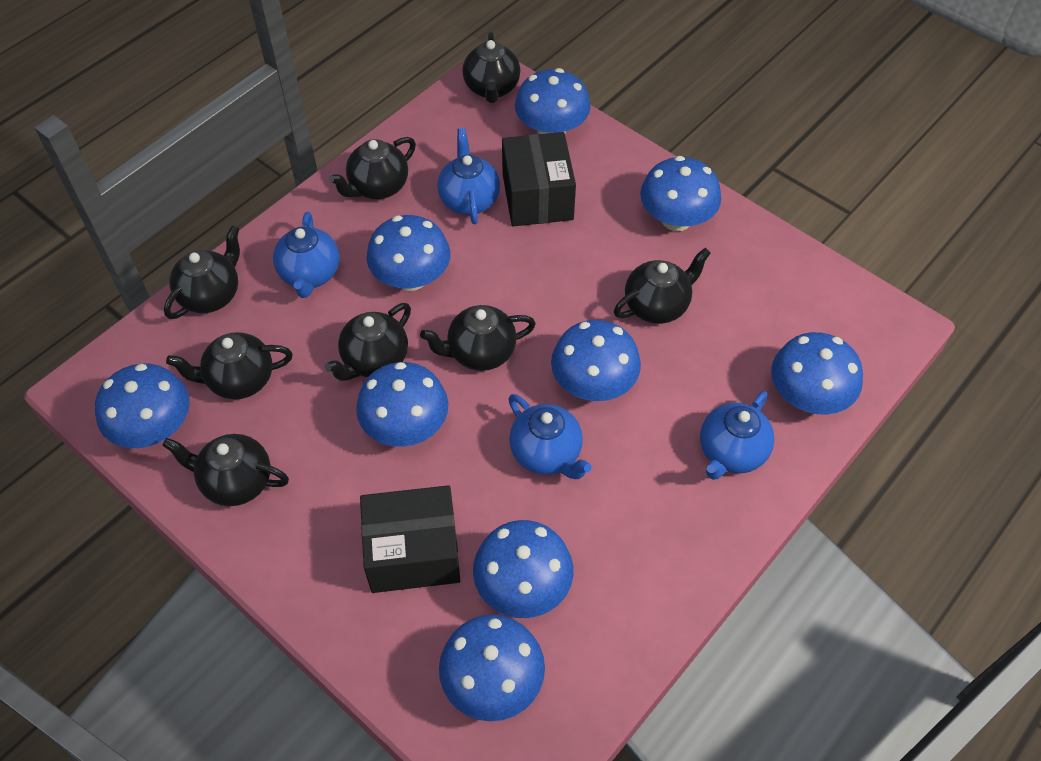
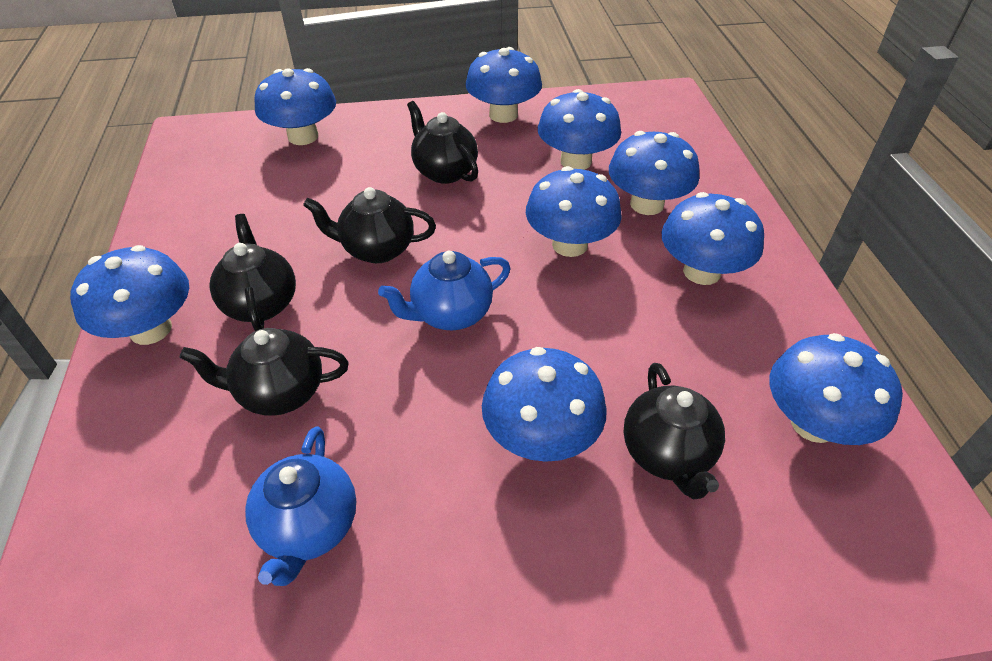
black box: 2 -> 0
black teapot: 8 -> 5
blue teapot: 4 -> 2

